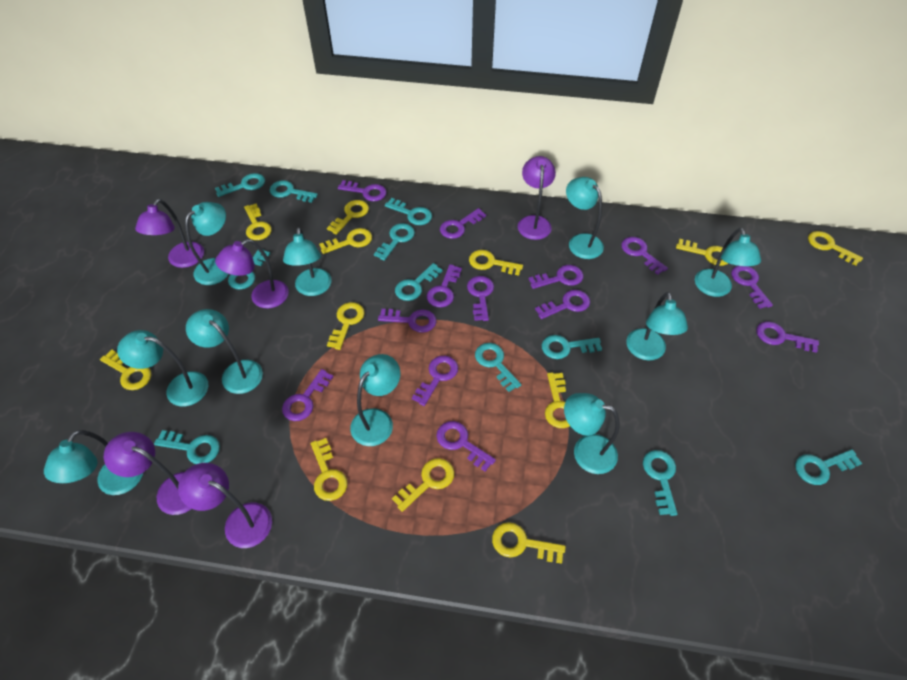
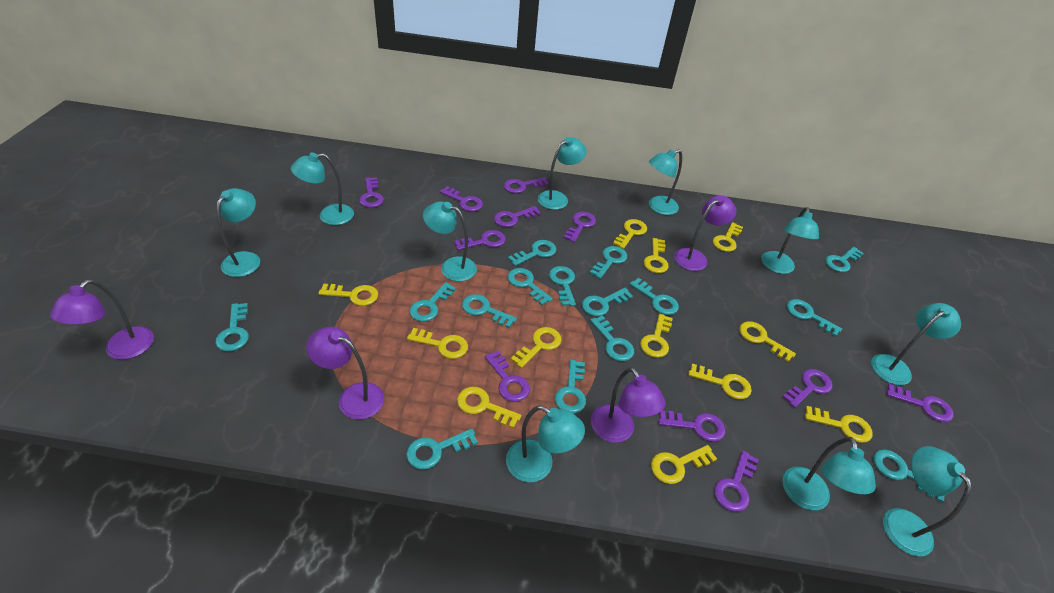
purple key: 13 -> 11
purple lamp: 5 -> 4
turquoise key: 11 -> 15

